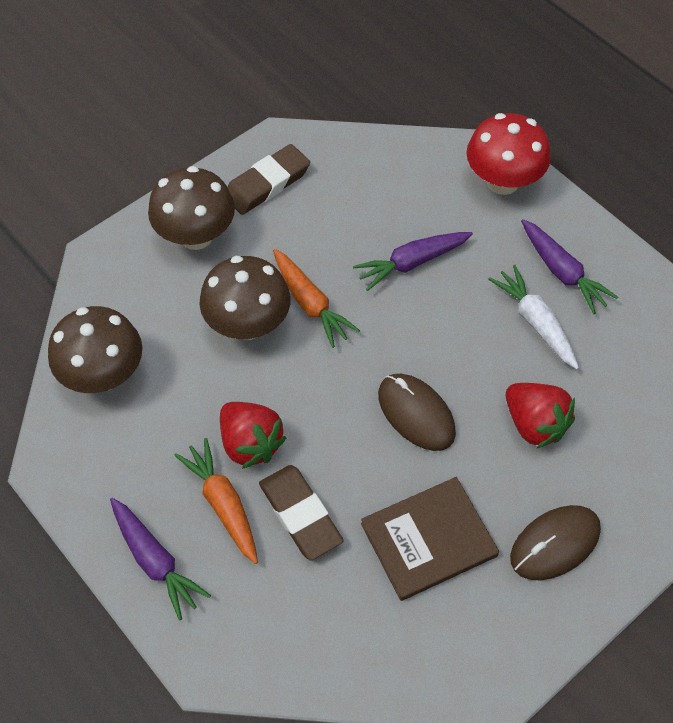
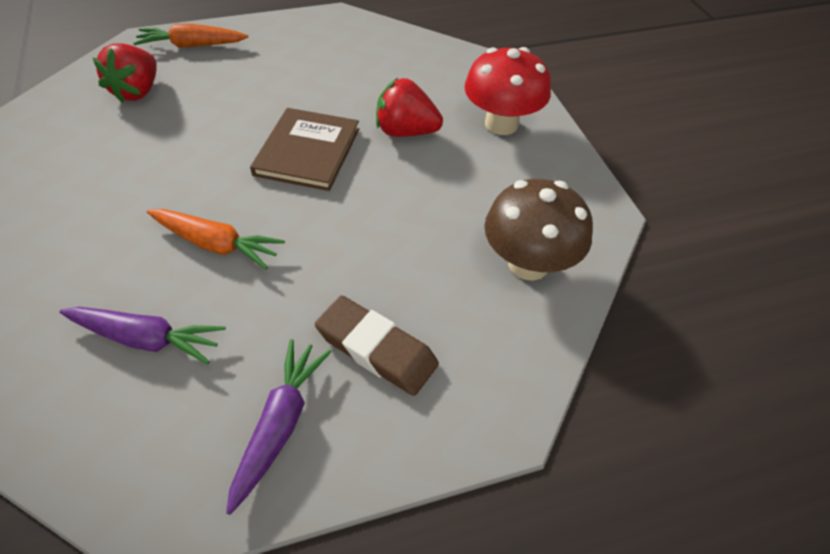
brown eraser: 2 -> 1
brown mouse: 2 -> 0
brown mushroom: 3 -> 1
purple carrot: 3 -> 2
white carrot: 1 -> 0

